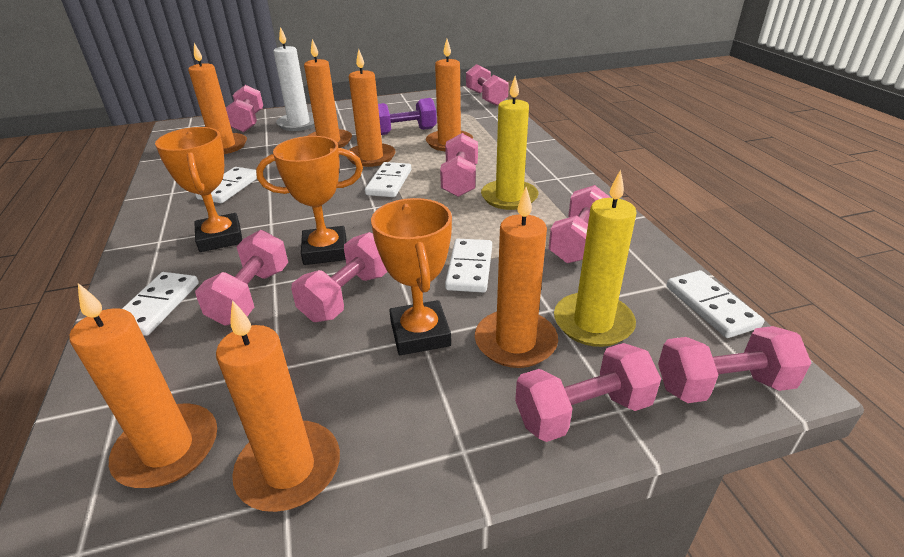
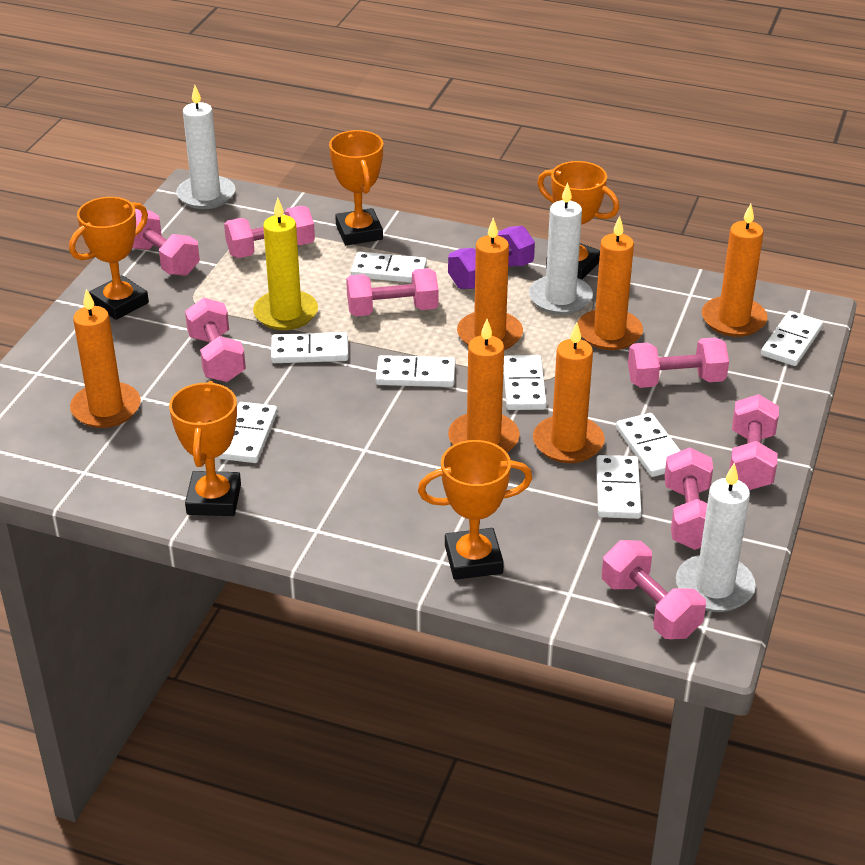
orange candle: 7 -> 6
orange trophy: 3 -> 5
white candle: 1 -> 3
white domino: 5 -> 8
yellow candle: 2 -> 1

